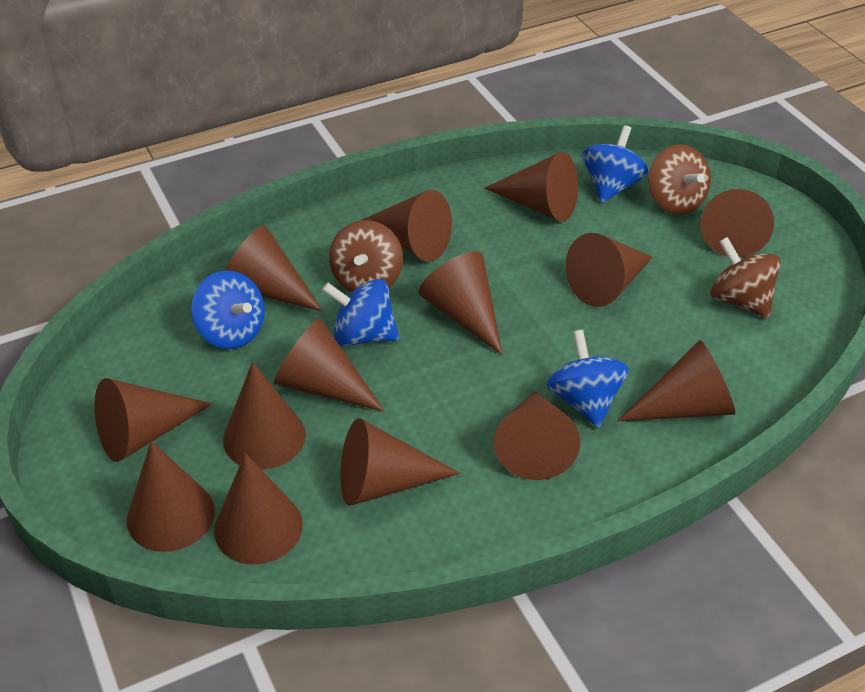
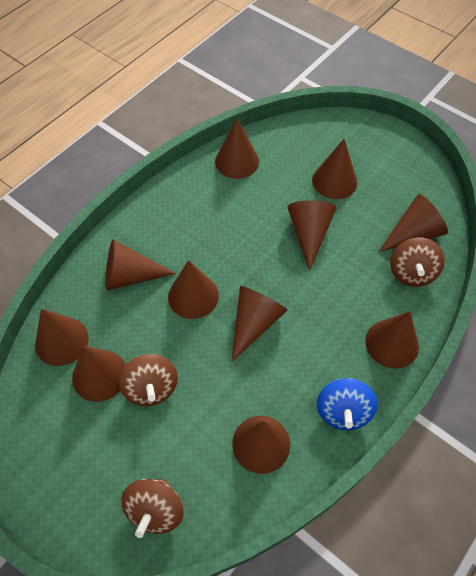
blue spinning top: 4 -> 1
brown cone: 14 -> 11

